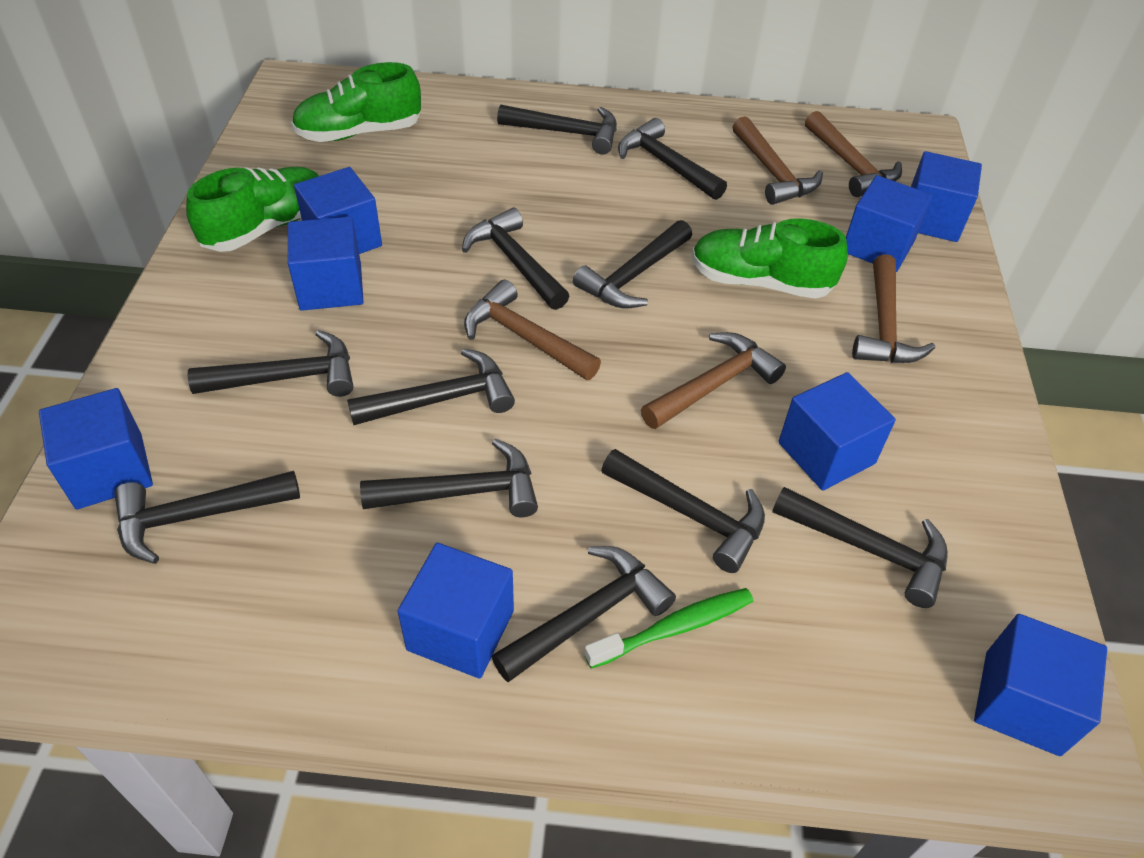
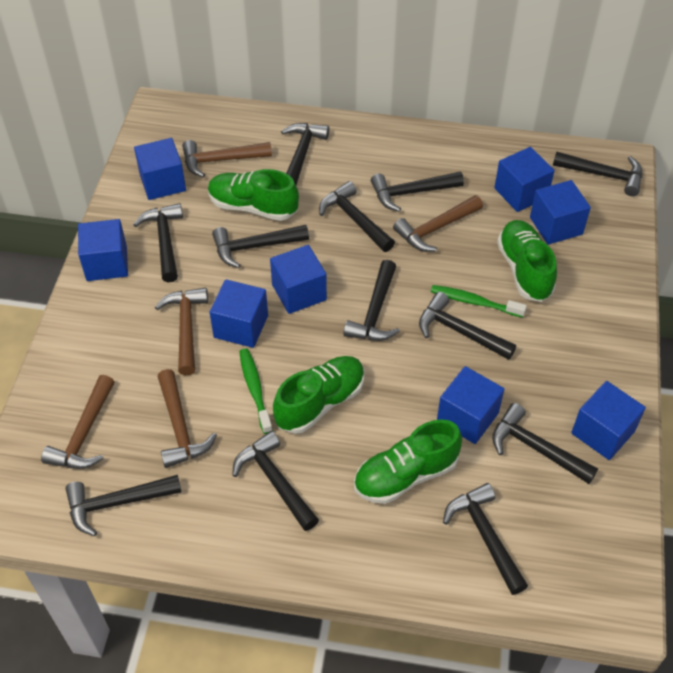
black hammer: 11 -> 12
green shoe: 3 -> 4
green toothbrush: 1 -> 2

